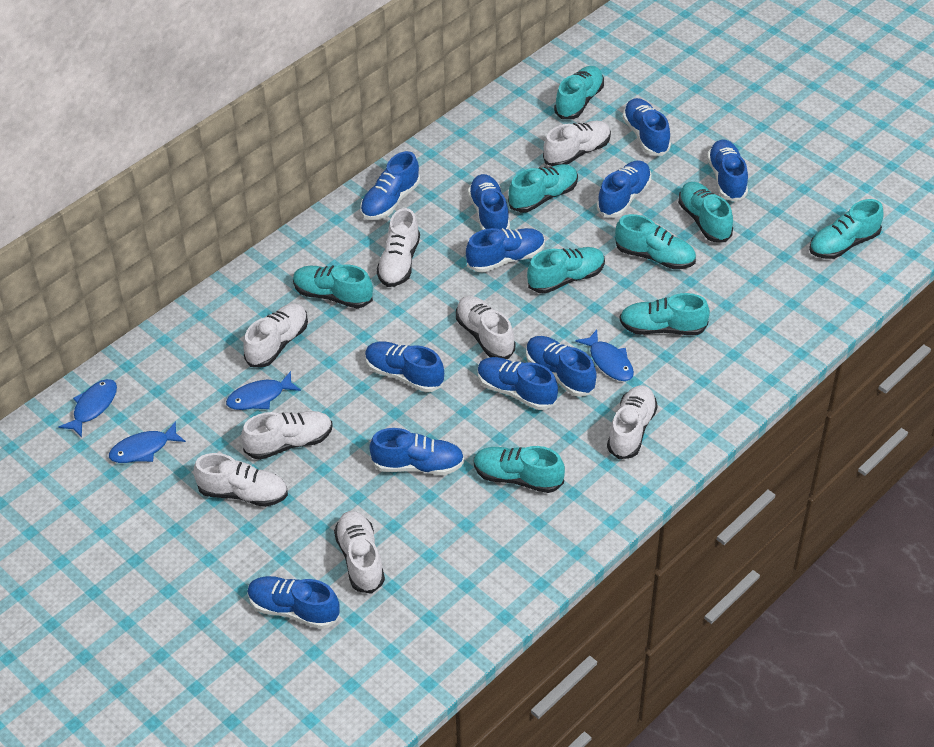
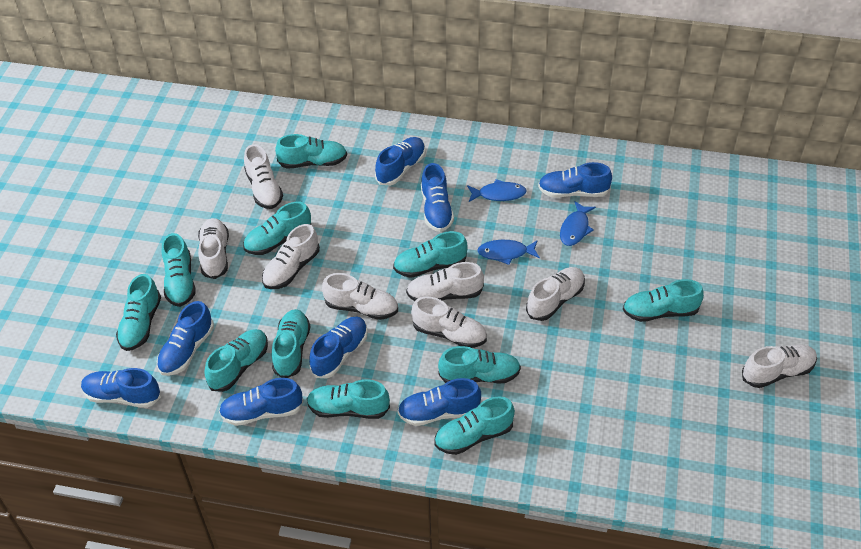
blue fish: 4 -> 3
blue shoe: 11 -> 8
turquoise shoe: 9 -> 11

